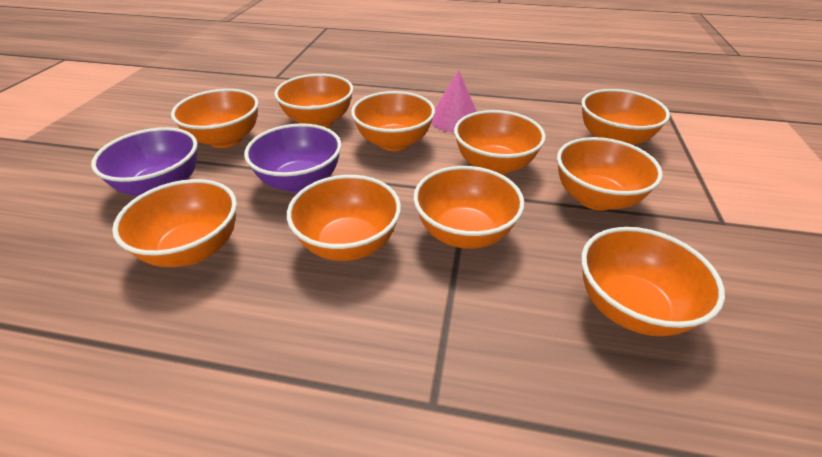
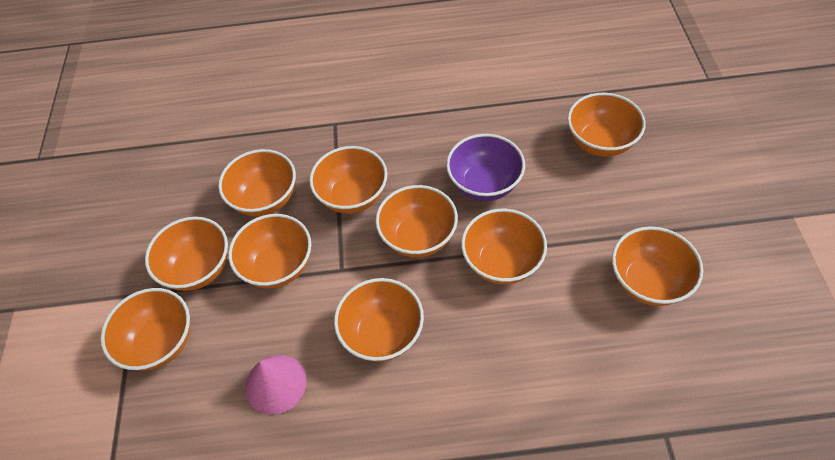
purple bowl: 2 -> 1

